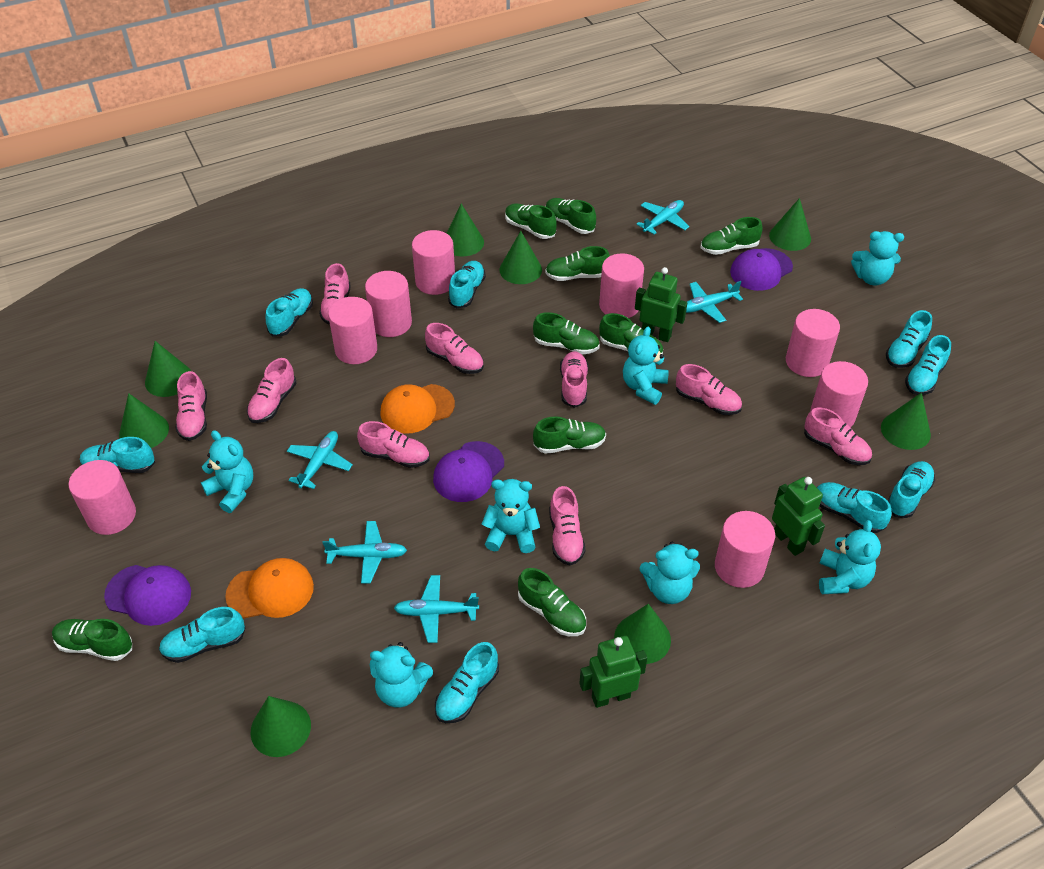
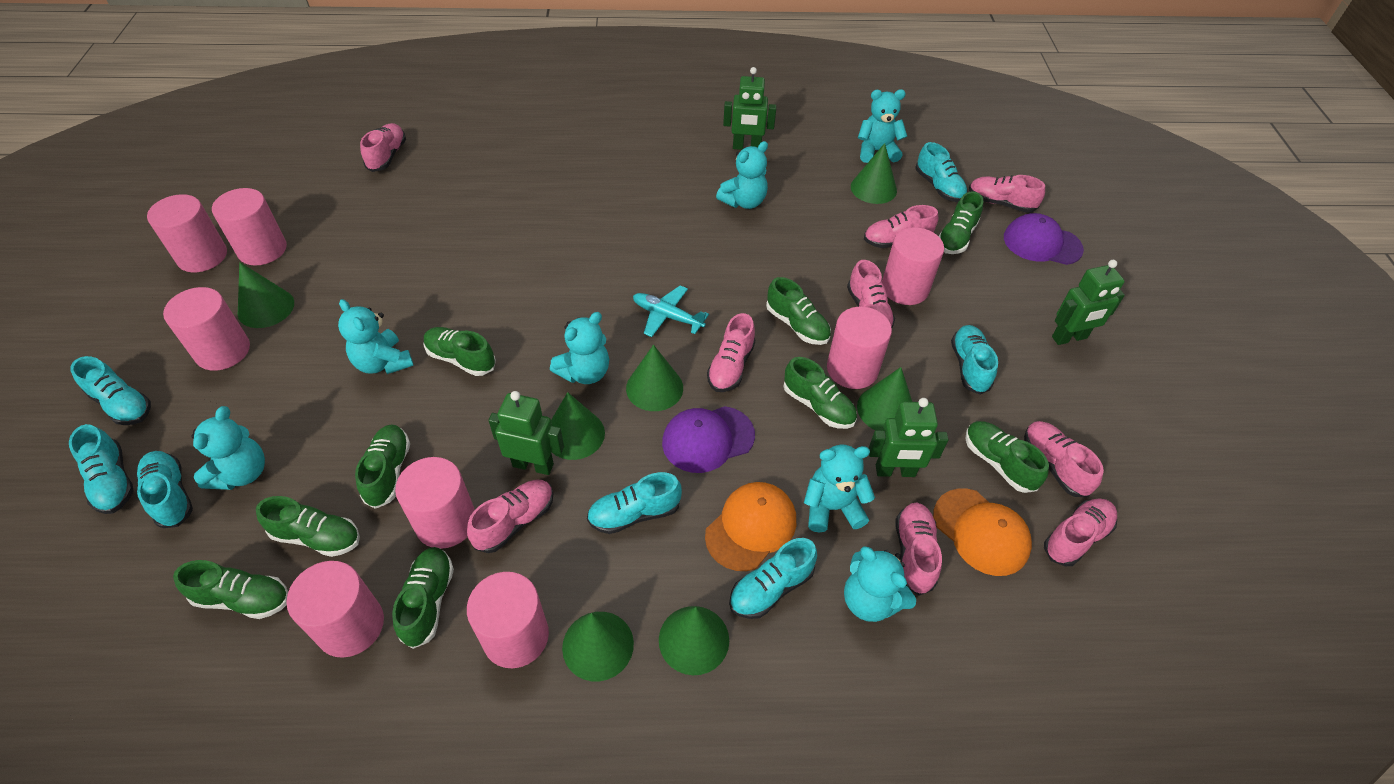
green cone: 8 -> 7
green robot: 3 -> 4
purple cap: 3 -> 2
turquoise plane: 5 -> 1
turquoise shoe: 9 -> 7

